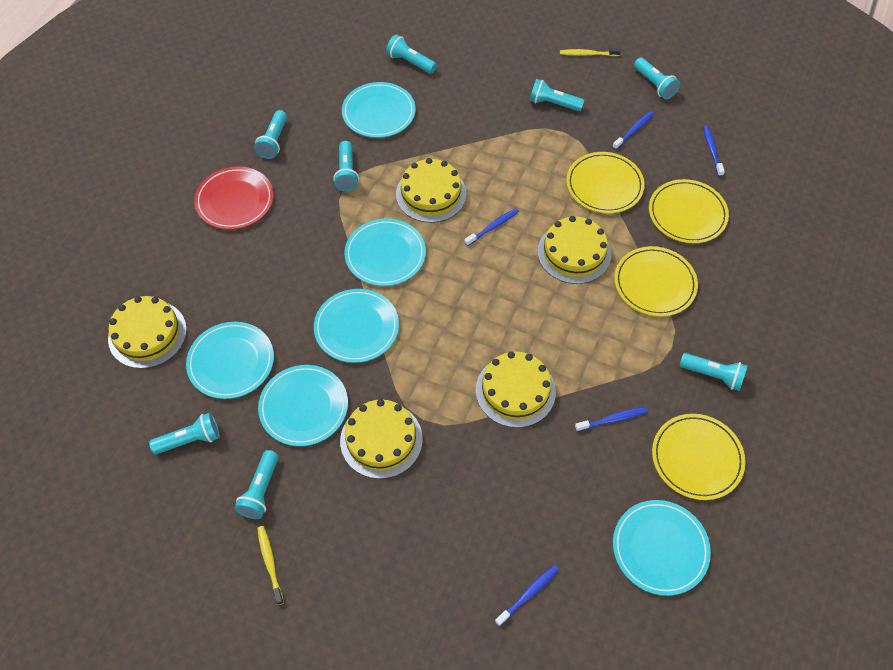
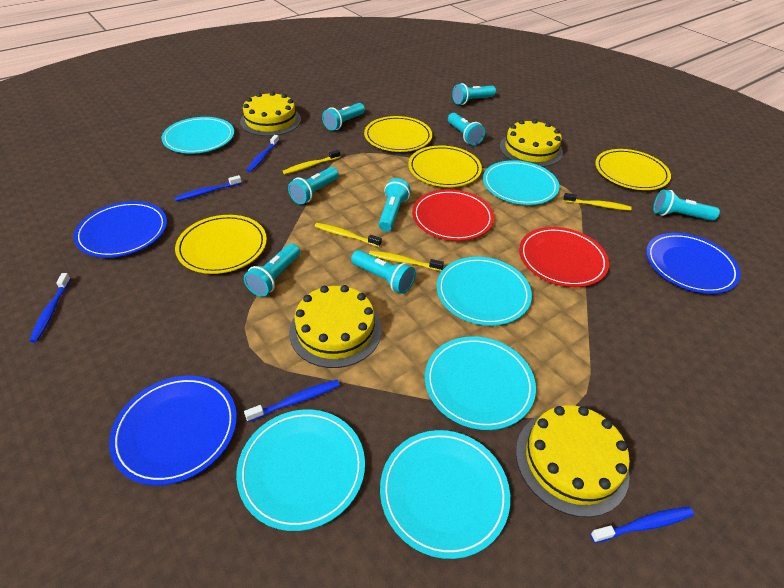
blue plate: 0 -> 3
red plate: 1 -> 2
yellow cake: 5 -> 4
yellow toothbrush: 2 -> 4

